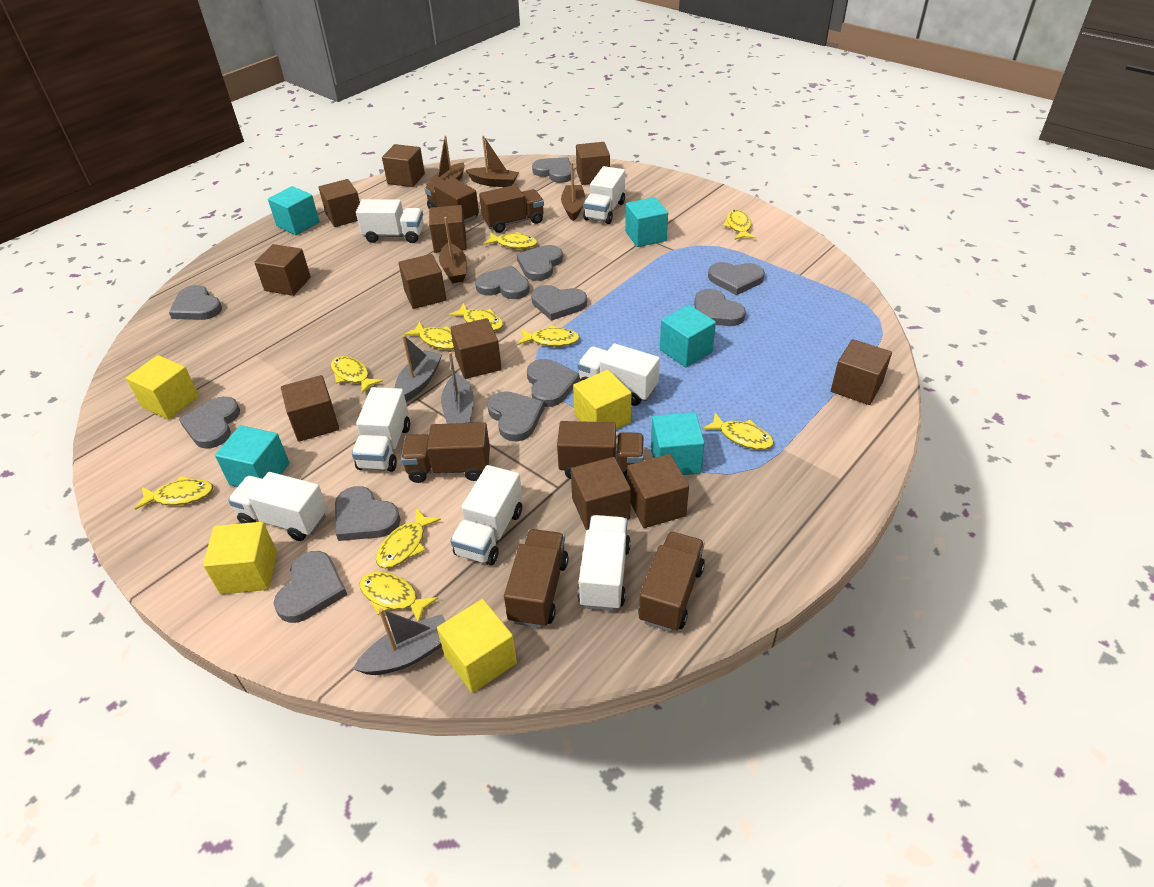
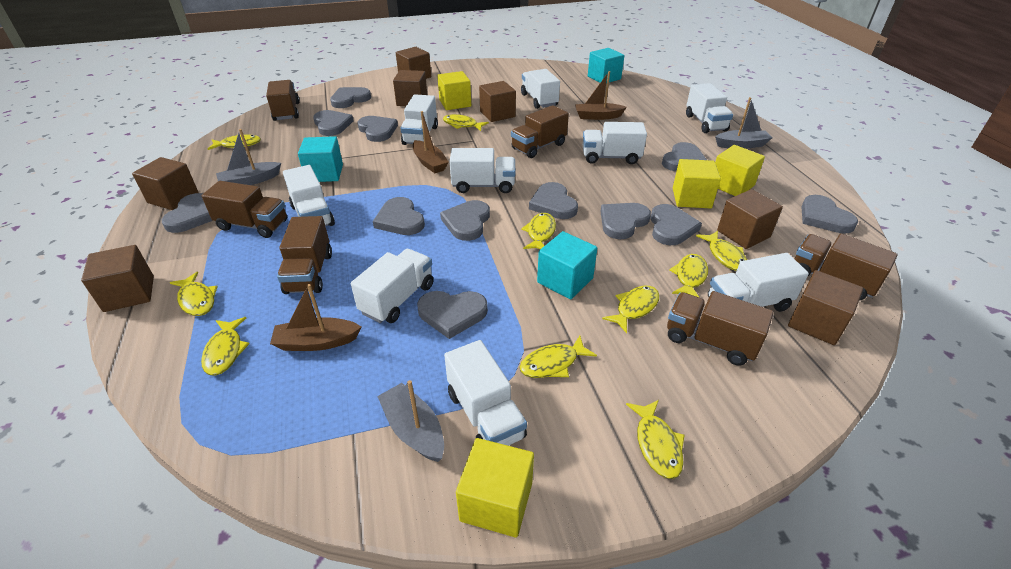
brown boat: 4 -> 3
brown cube: 11 -> 7
turquoise cube: 5 -> 3
white truck: 7 -> 9

